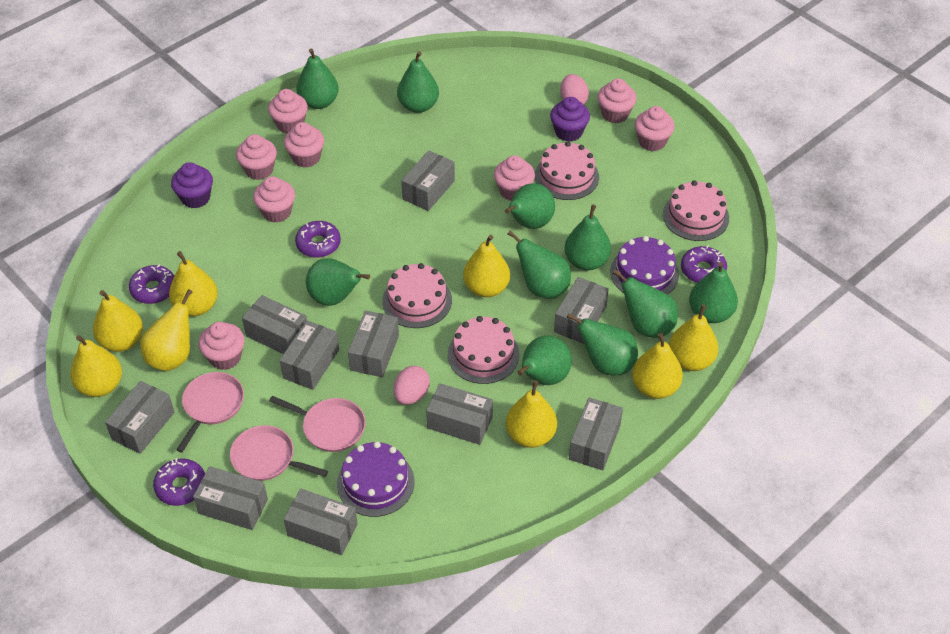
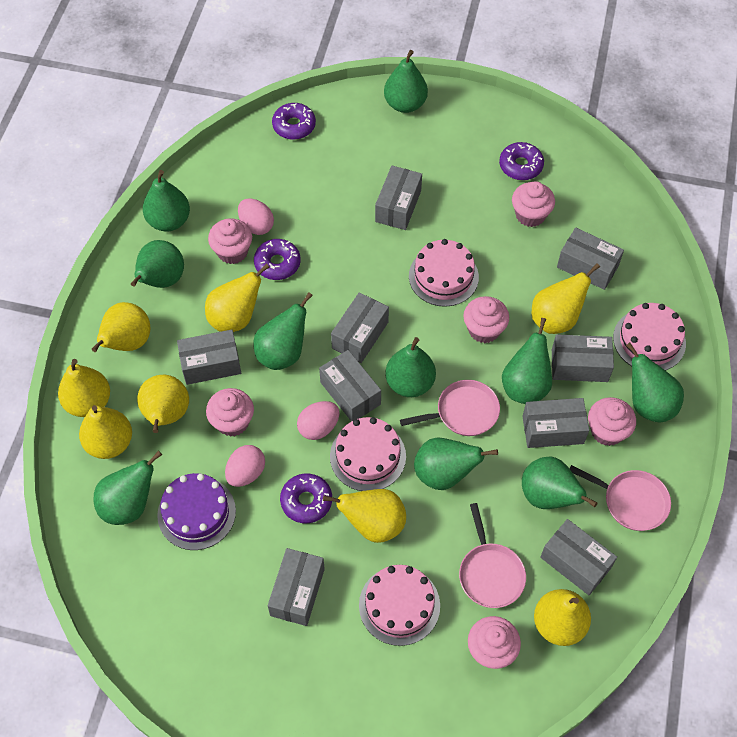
grey box: 10 -> 9
pink cupcake: 8 -> 6
pink egg: 2 -> 3
purple cake: 2 -> 1
purple cupcake: 2 -> 0

